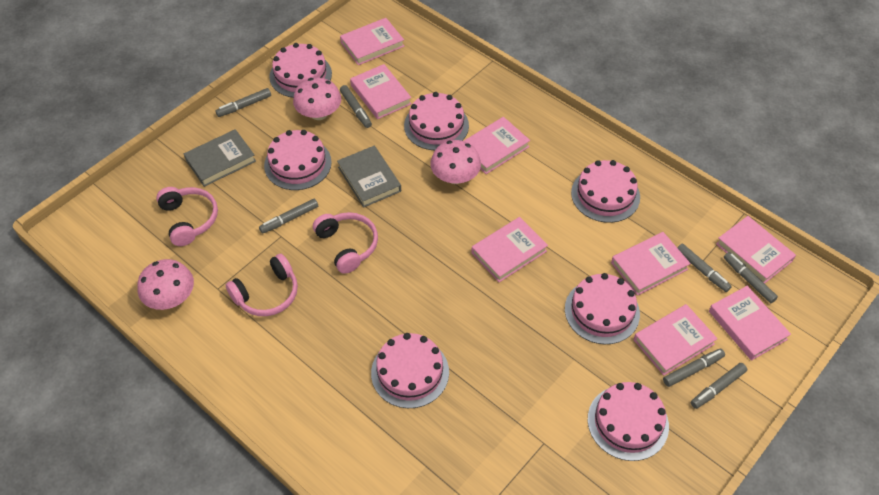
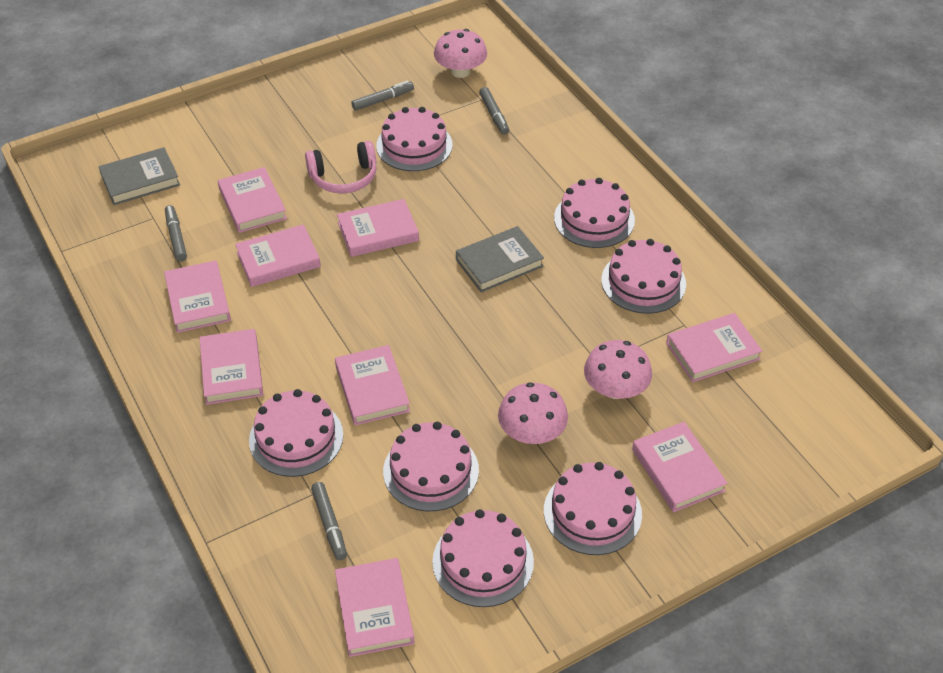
grey marker: 7 -> 4
pink book: 8 -> 9
pink headphones: 3 -> 1

